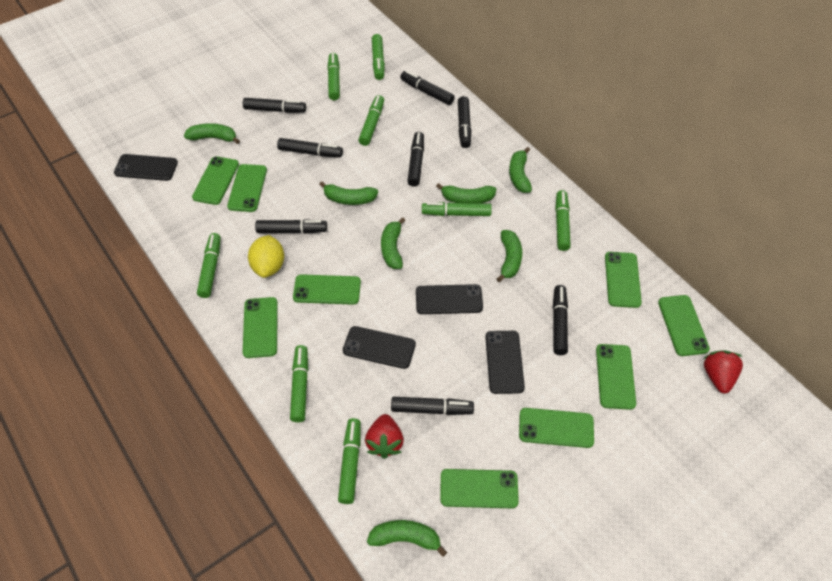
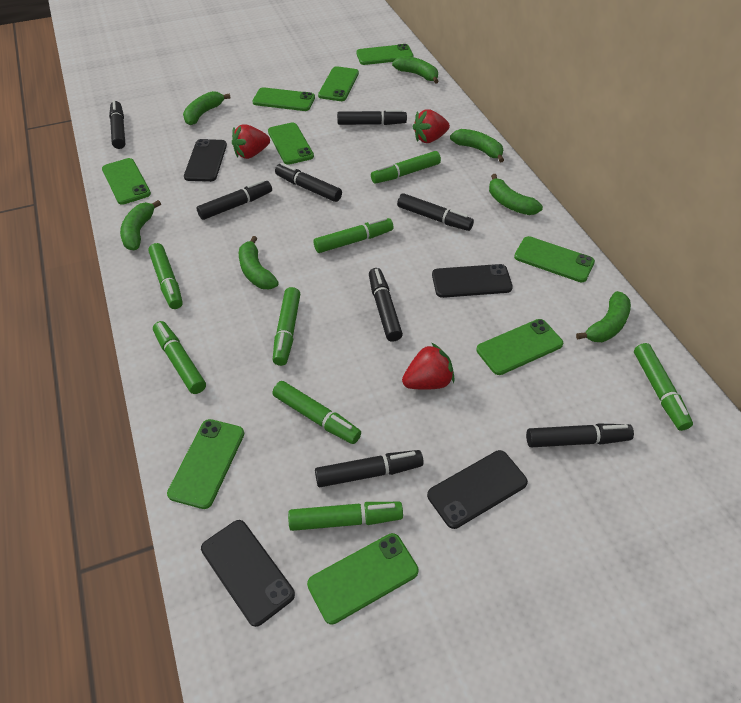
red strawberry: 2 -> 3
yellow lemon: 1 -> 0

